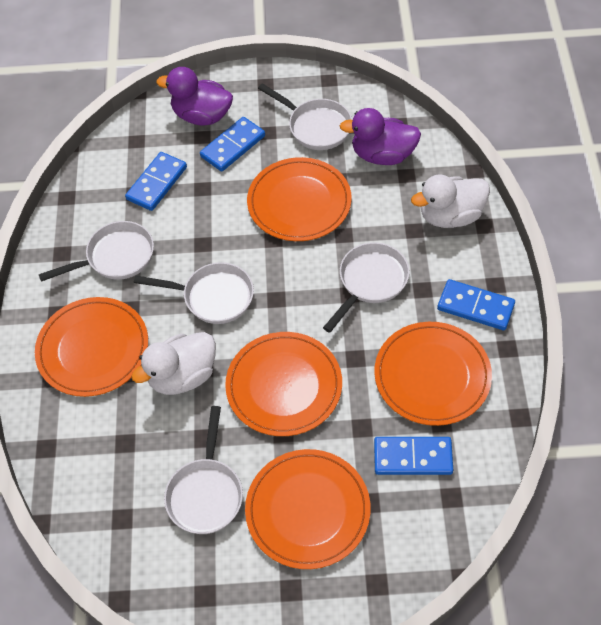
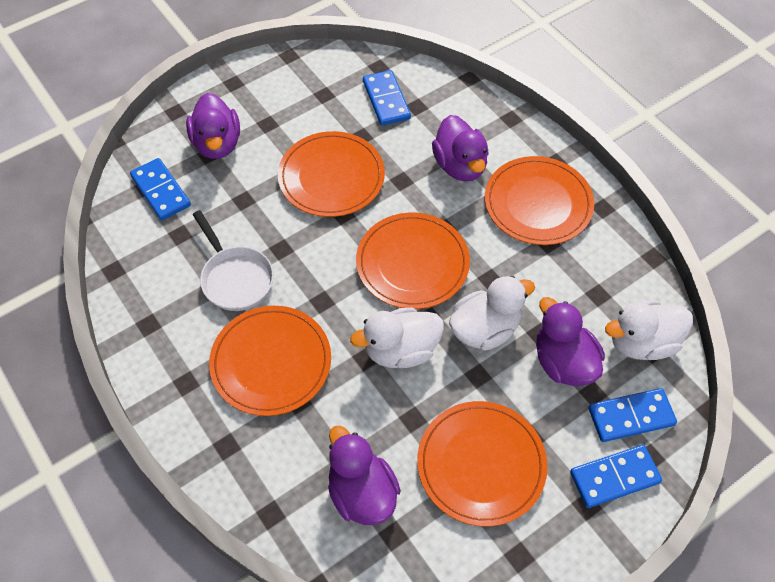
purple duck: 2 -> 4
white duck: 2 -> 3
white pan: 5 -> 1

